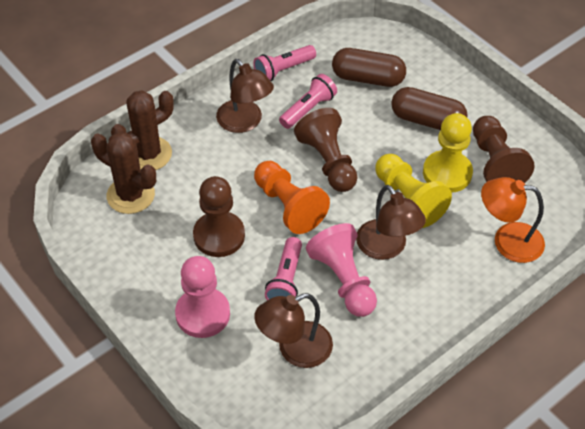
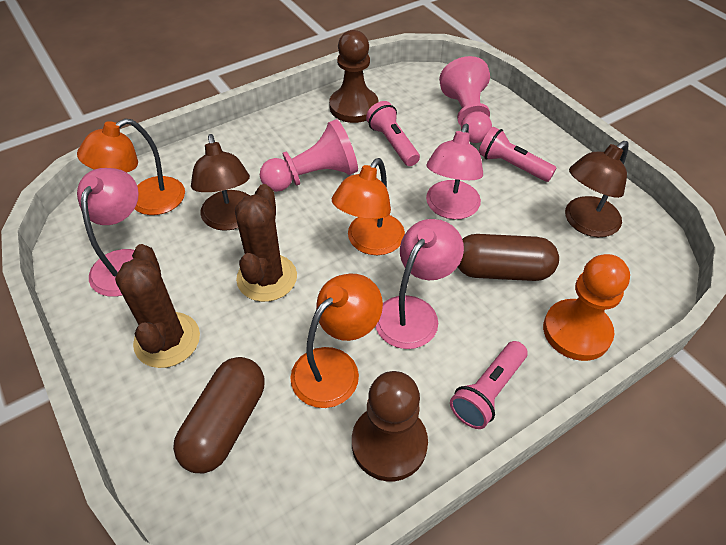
brown lamp: 3 -> 2
brown pawn: 3 -> 2
orange lamp: 1 -> 3
pink lamp: 0 -> 3
yellow pawn: 2 -> 0

